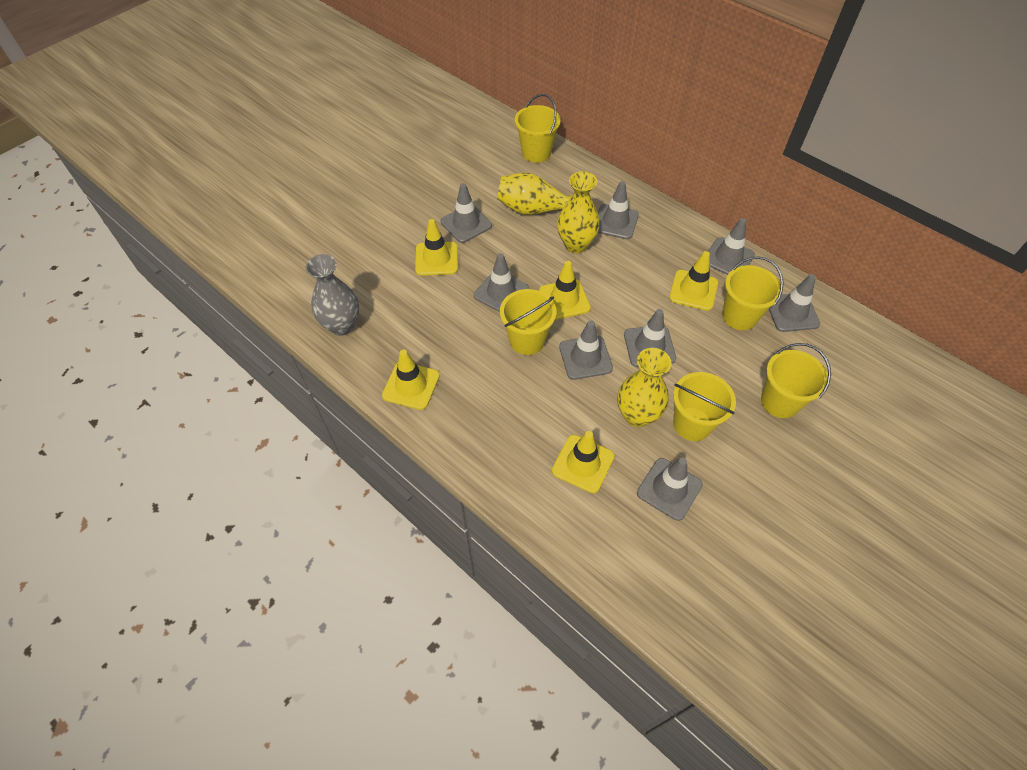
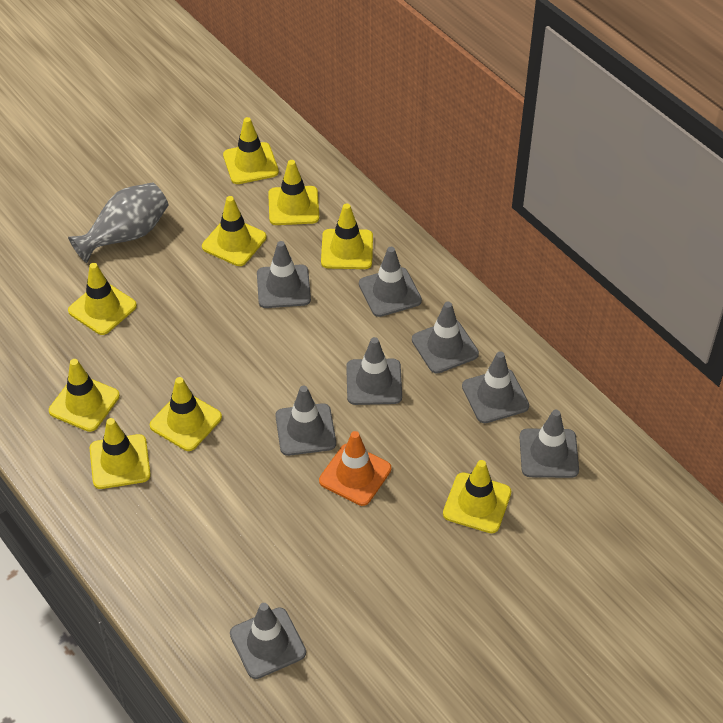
orange traffic cone: 0 -> 1
yellow bucket: 5 -> 0
yellow traffic cone: 5 -> 9
yellow vase: 3 -> 0

